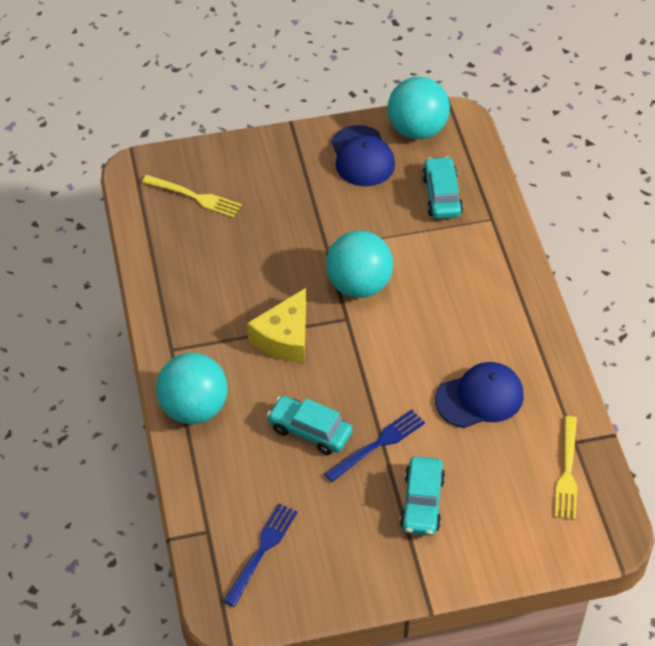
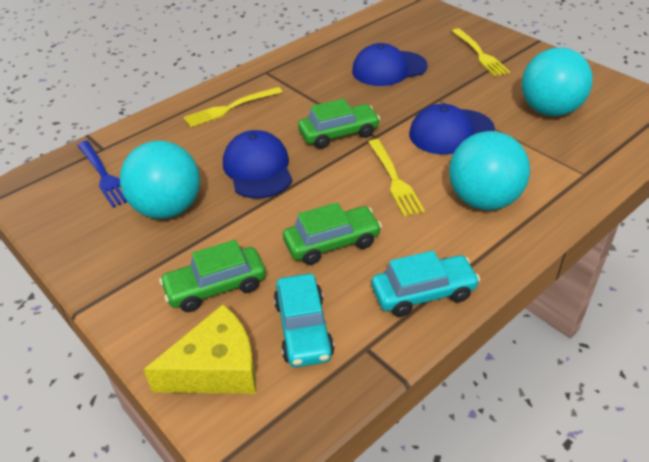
blue cap: 2 -> 3
blue fork: 2 -> 1
green car: 0 -> 3
turquoise car: 3 -> 2
yellow fork: 2 -> 3

